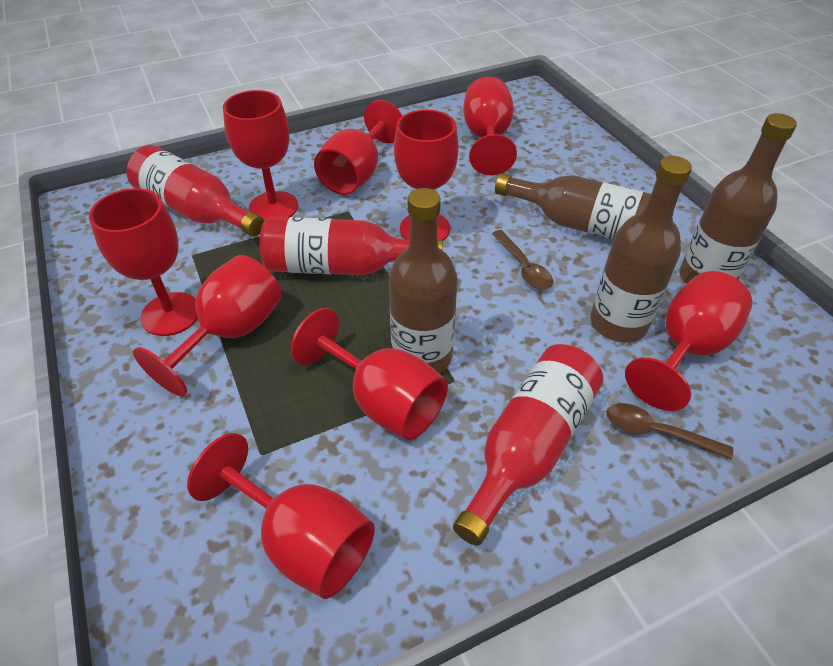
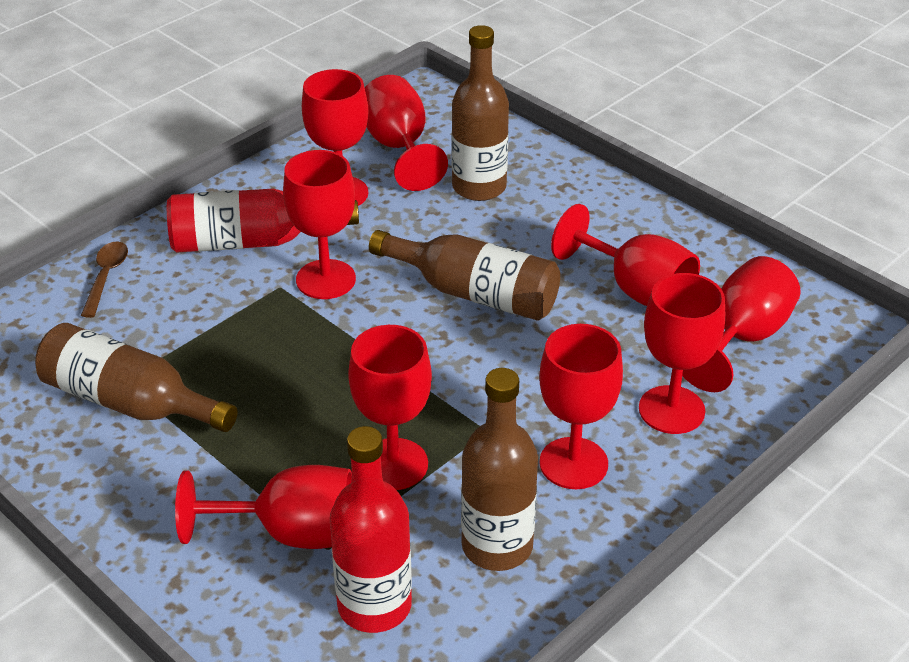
brown spoon: 2 -> 1
red bottle: 3 -> 2

